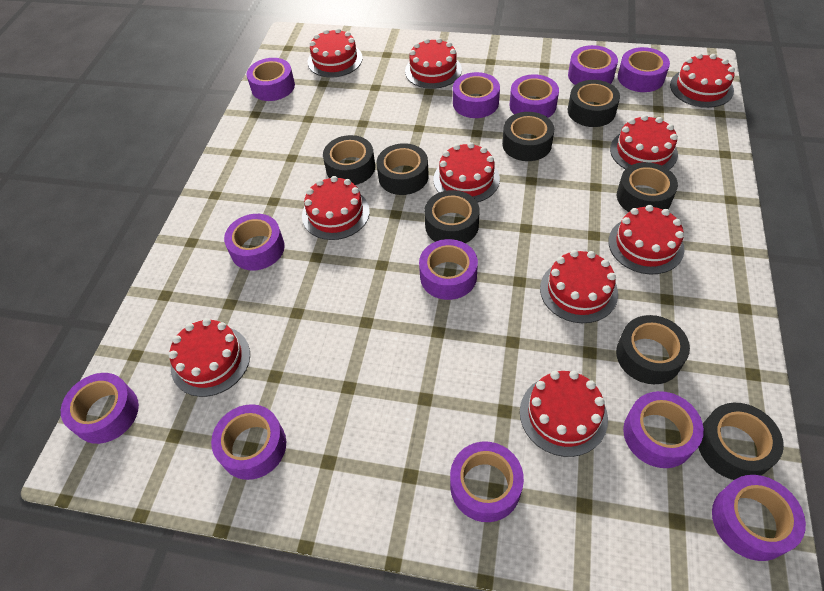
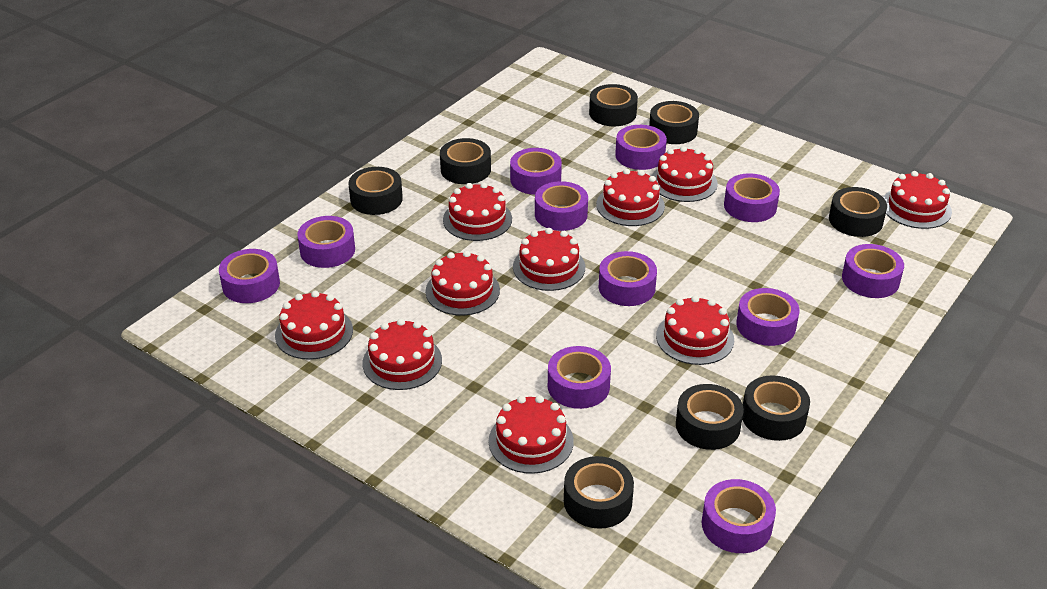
purple tape: 12 -> 11

